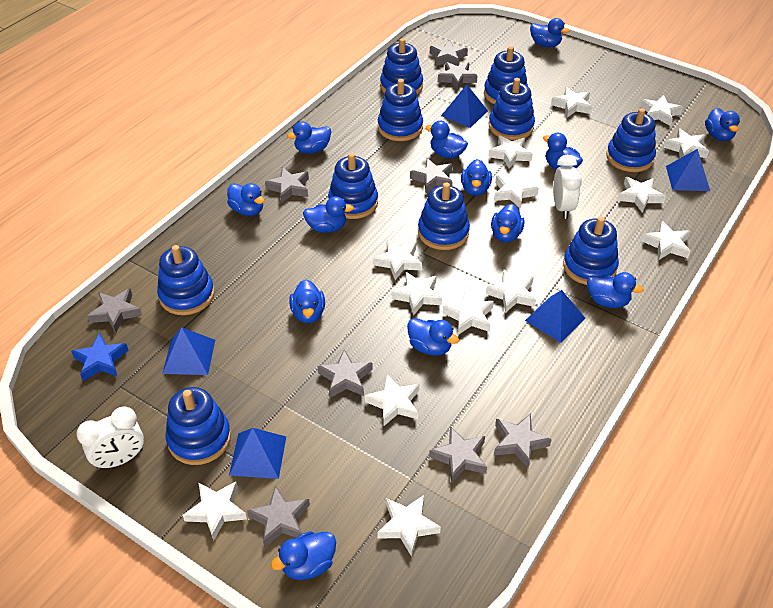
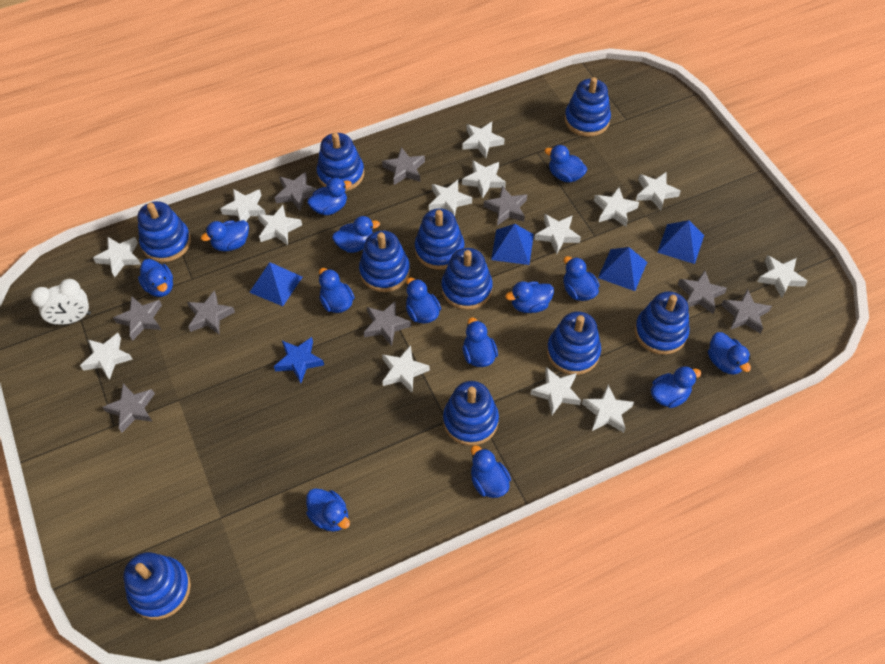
blue duck: 13 -> 14
blue pyramid: 5 -> 4
white clock: 2 -> 1

